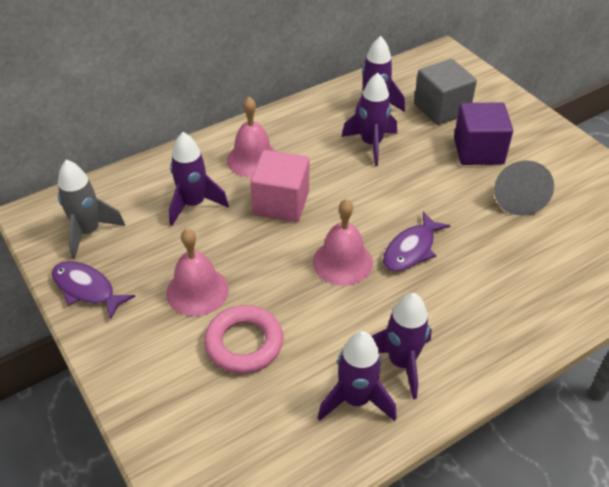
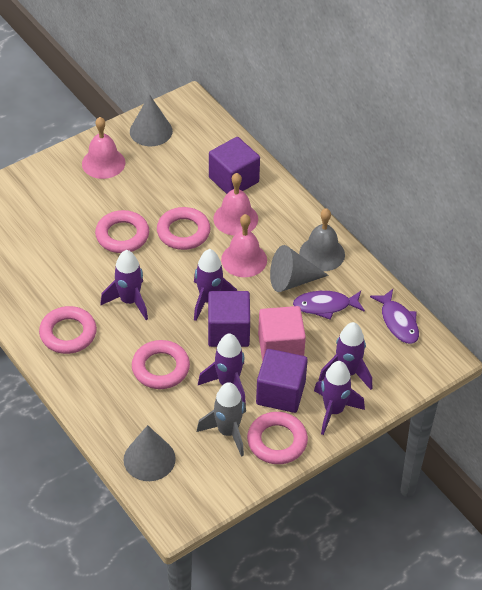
grey bell: 0 -> 1
grey cone: 1 -> 3
grey cube: 1 -> 0
pink ring: 1 -> 5
purple cube: 1 -> 3

